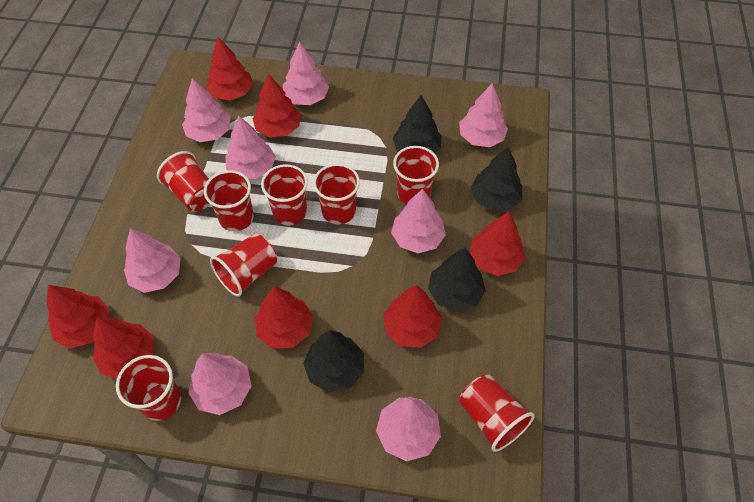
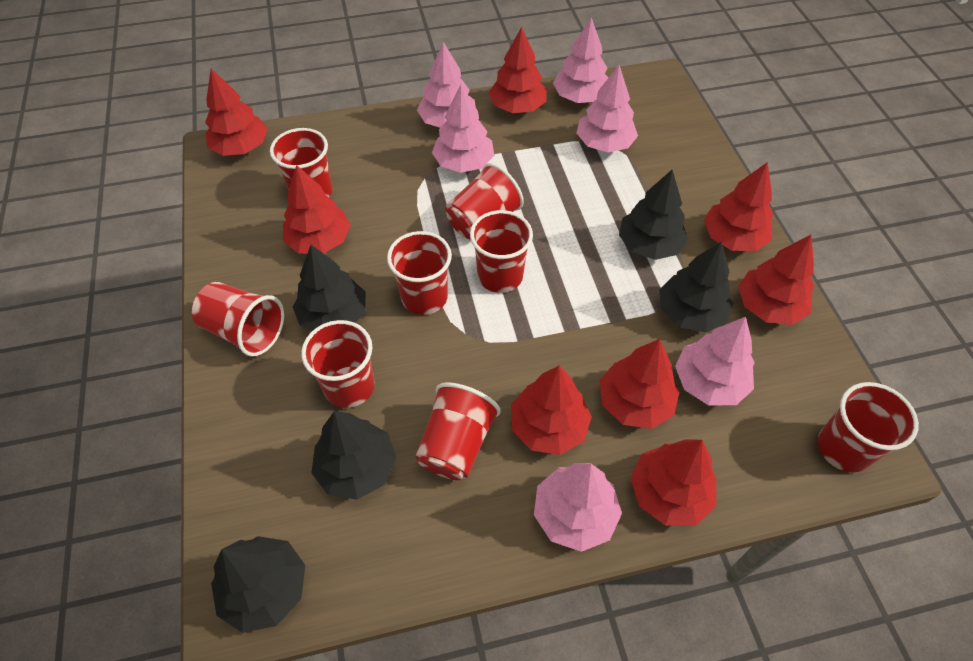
black tree: 4 -> 5
pink tree: 8 -> 6
red tree: 7 -> 8

